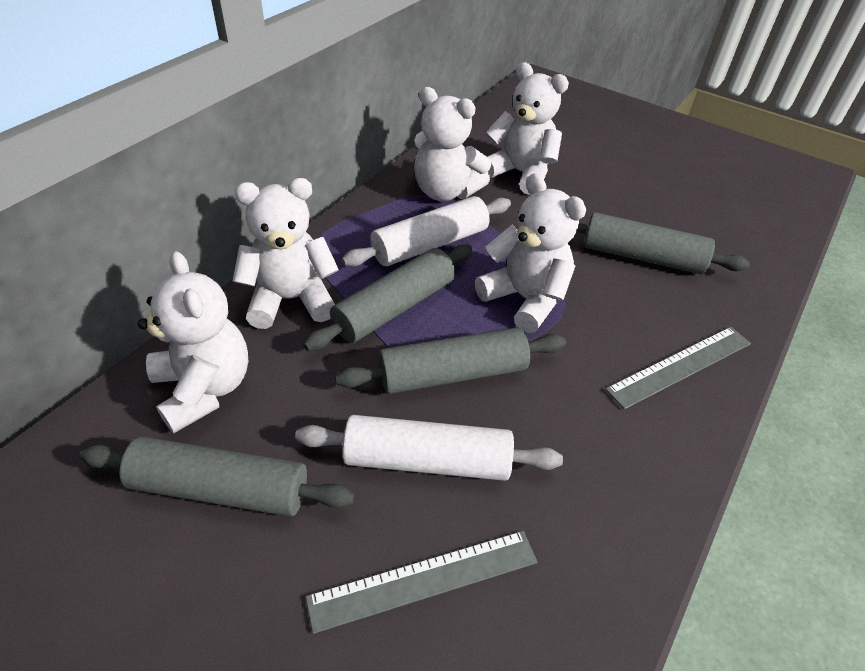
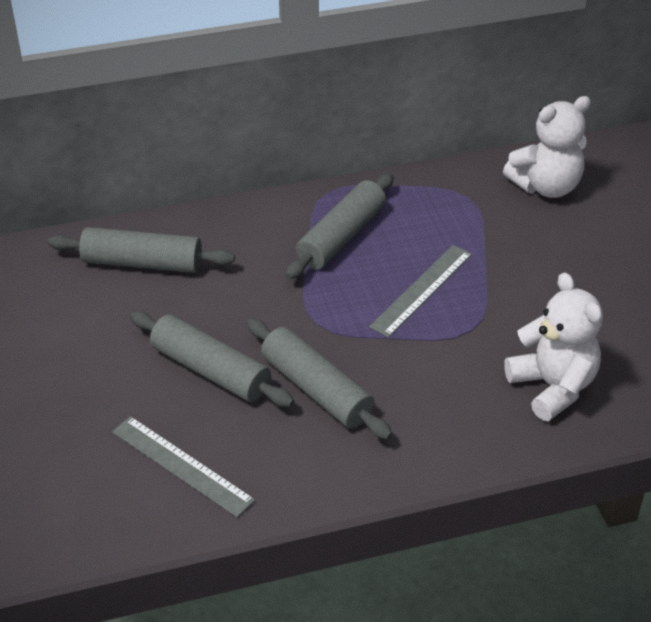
white rolling pin: 2 -> 0
white teddy bear: 5 -> 2

